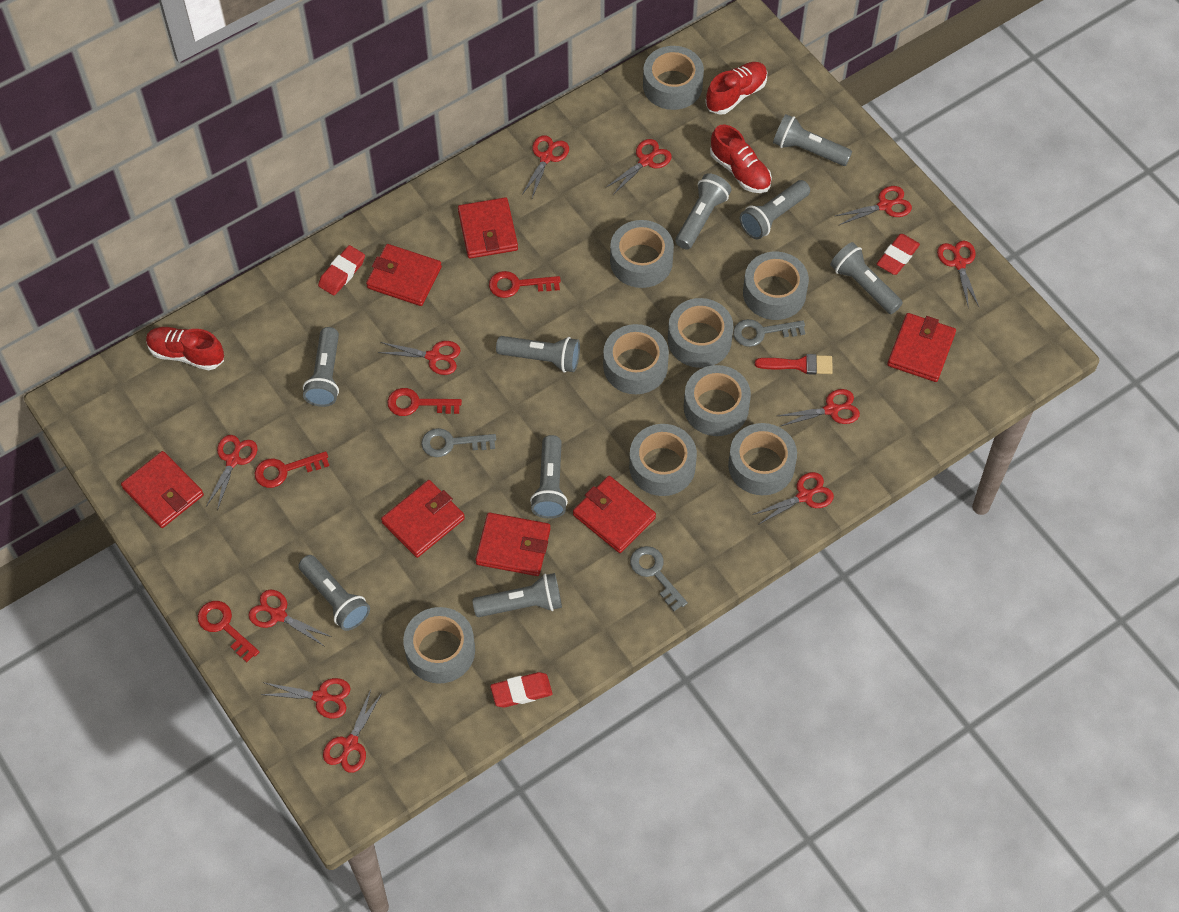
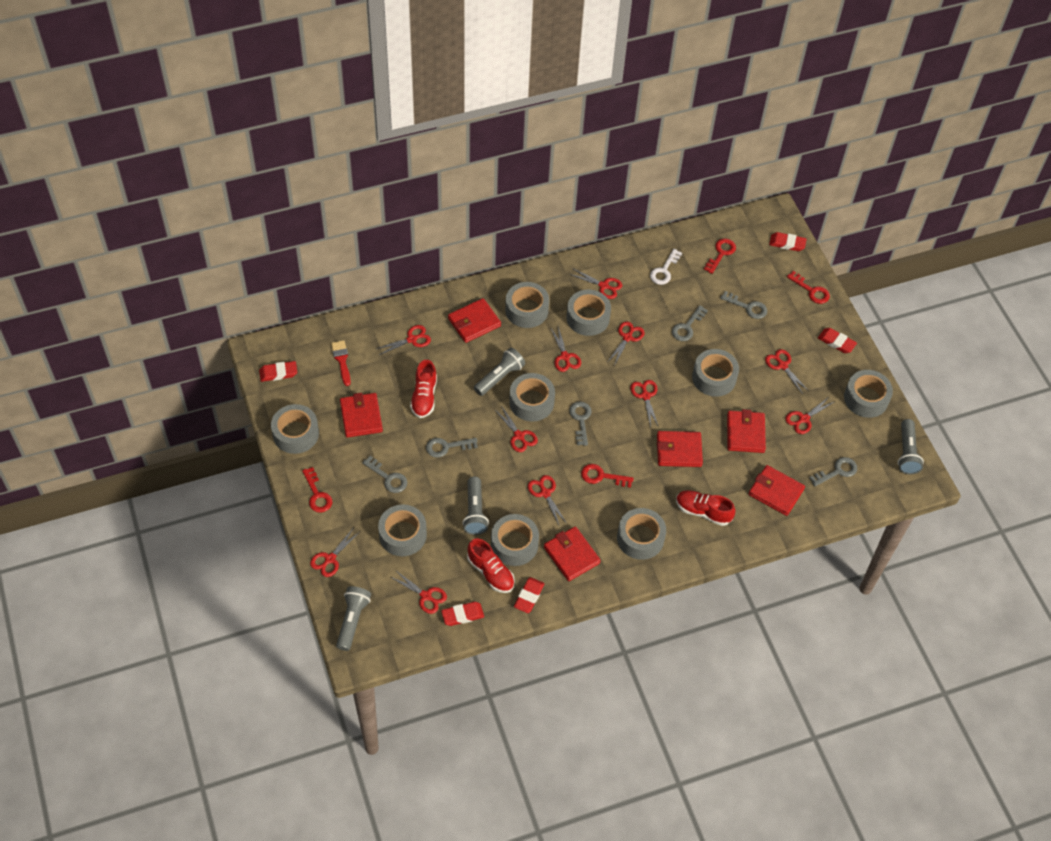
grey flashlight: 9 -> 4
grey key: 3 -> 6
red eraser: 3 -> 5
red wallet: 7 -> 6
white key: 0 -> 1

